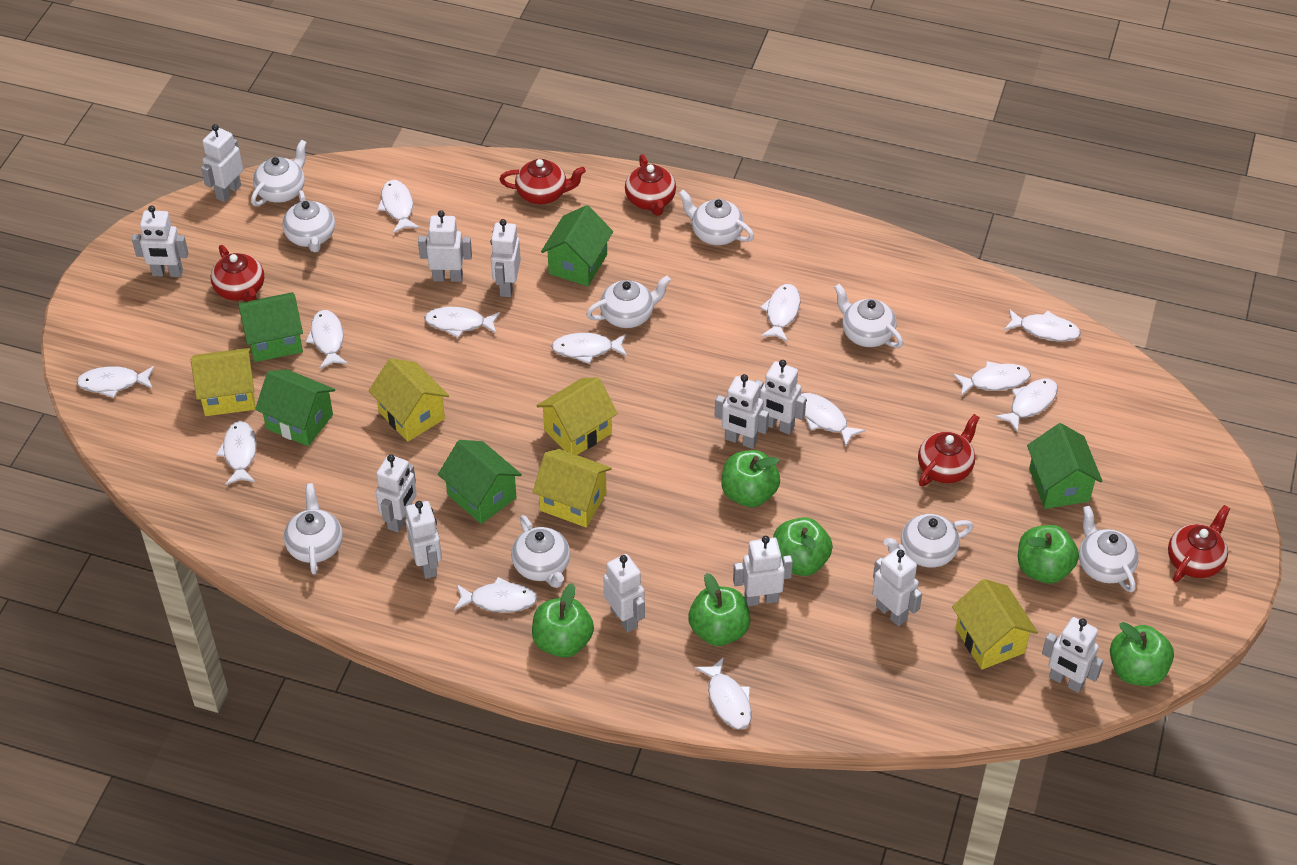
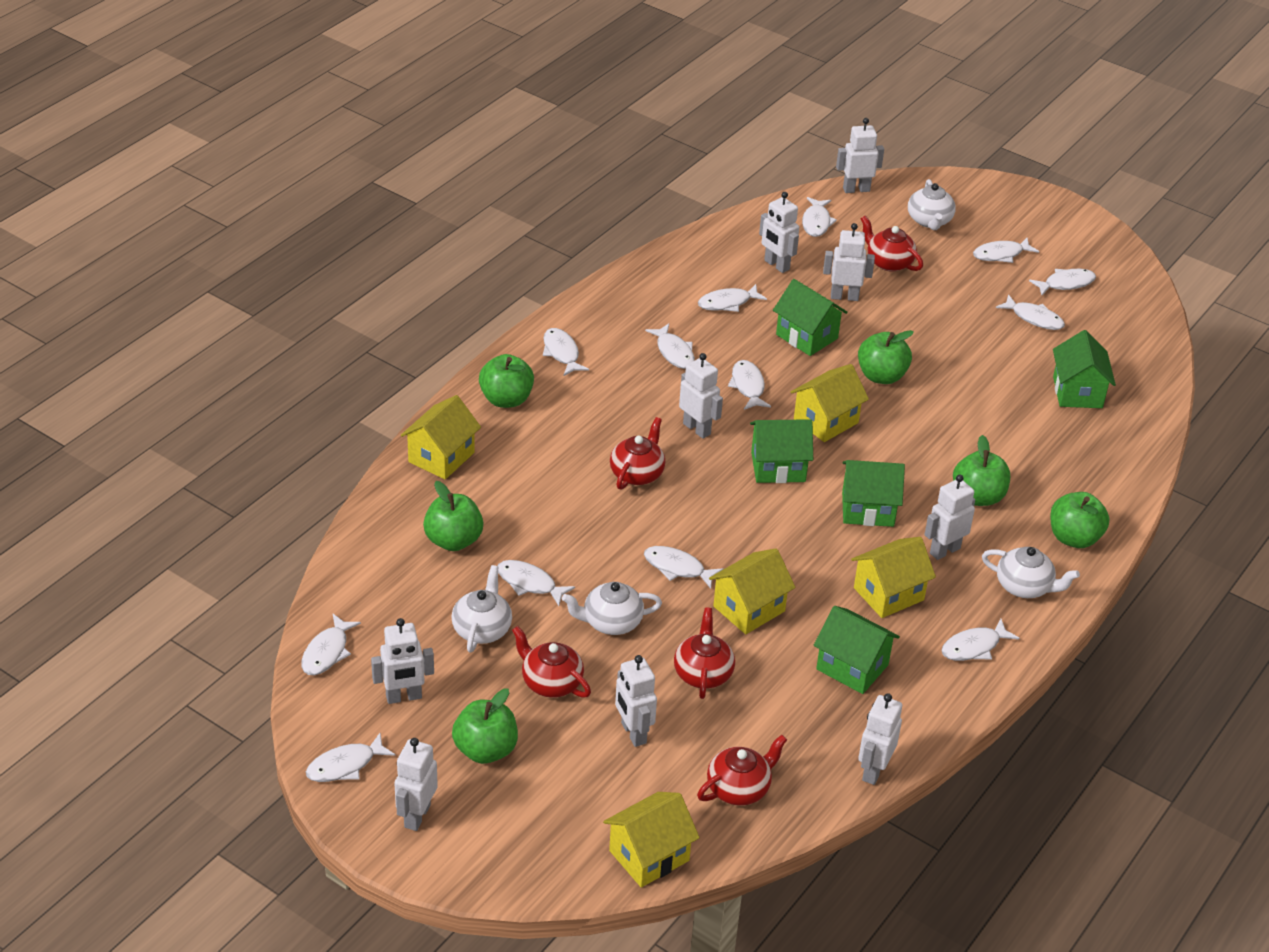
white robot: 12 -> 9
white teapot: 9 -> 4

